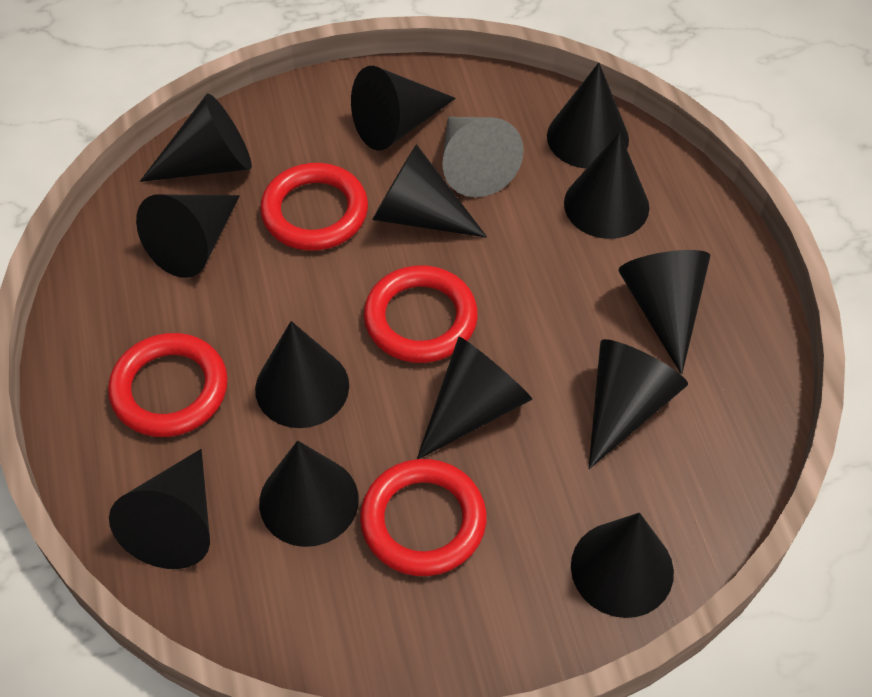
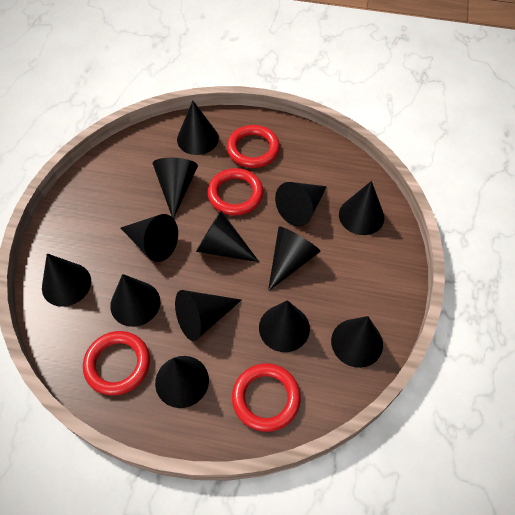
grey cone: 1 -> 0

